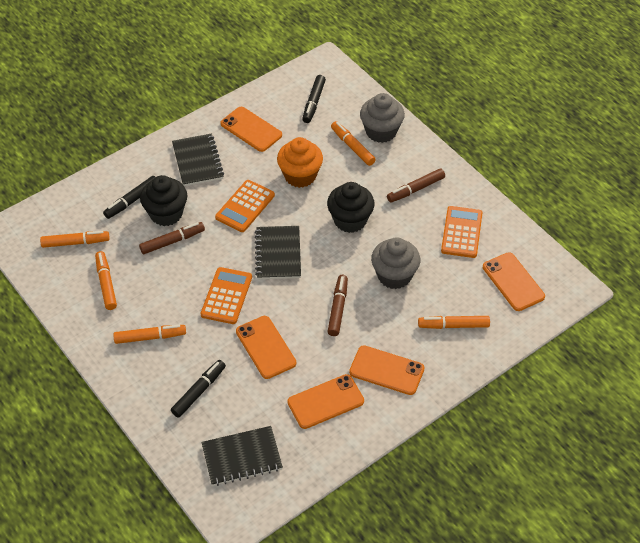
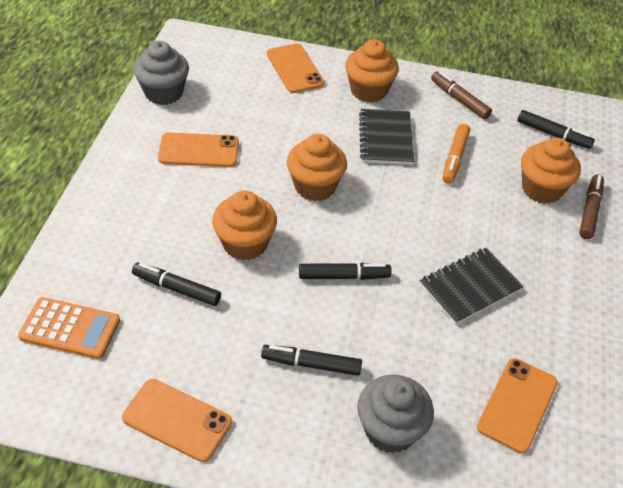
black cupcake: 2 -> 0
black marker: 3 -> 4
black notebook: 3 -> 2
brown marker: 3 -> 2
orange calculator: 3 -> 1
orange cupcake: 1 -> 4
orange marker: 5 -> 1
orange phone: 5 -> 4

